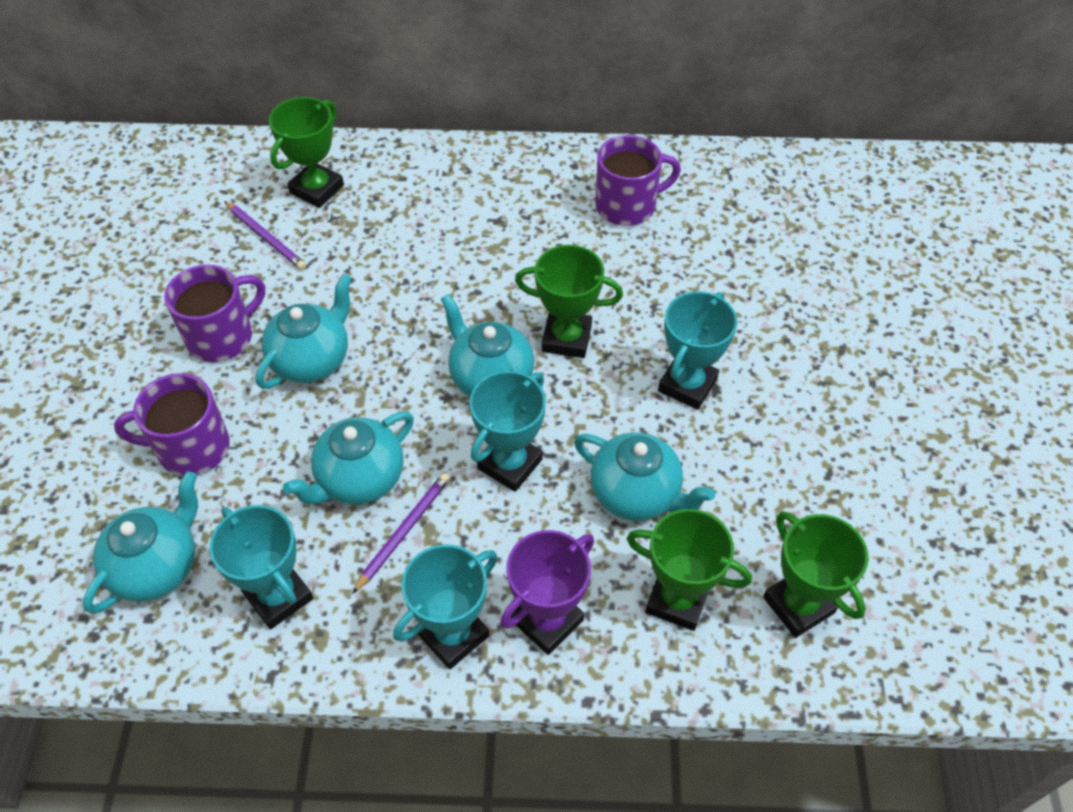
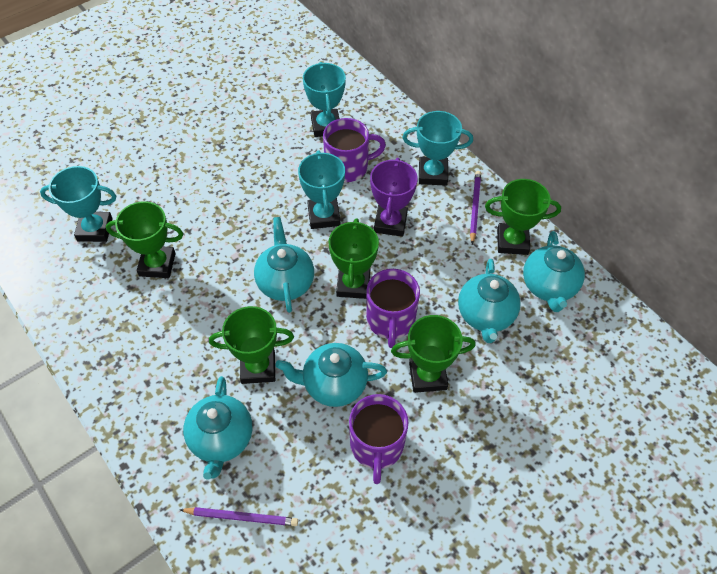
green trophy: 4 -> 5

